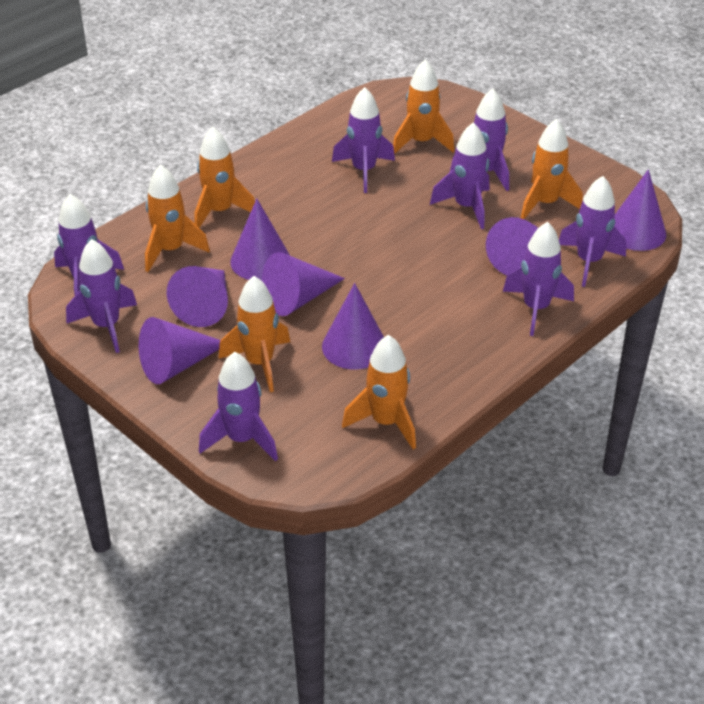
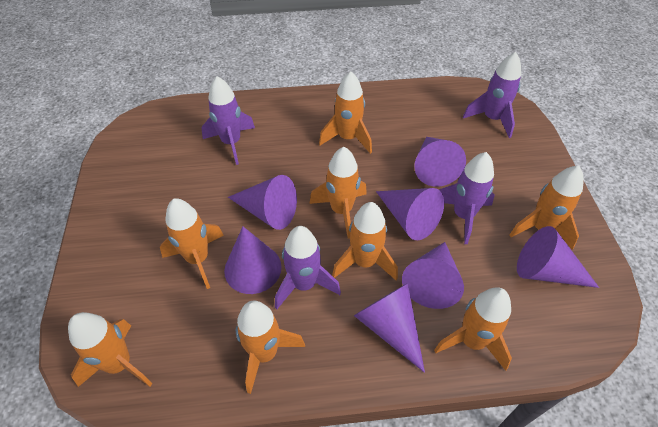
orange rocket: 6 -> 8
purple rocket: 8 -> 4

